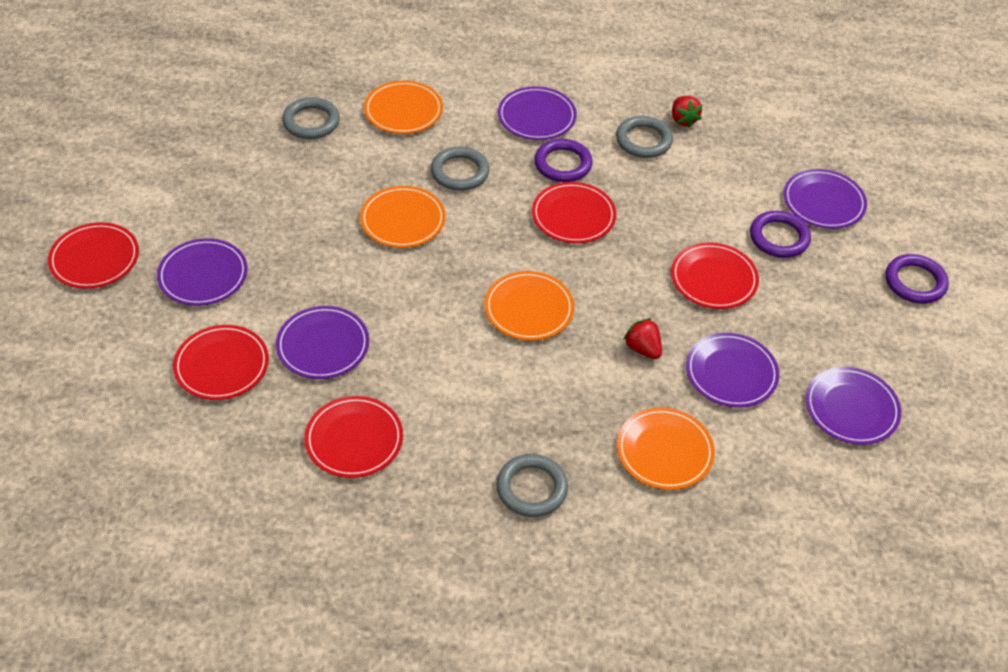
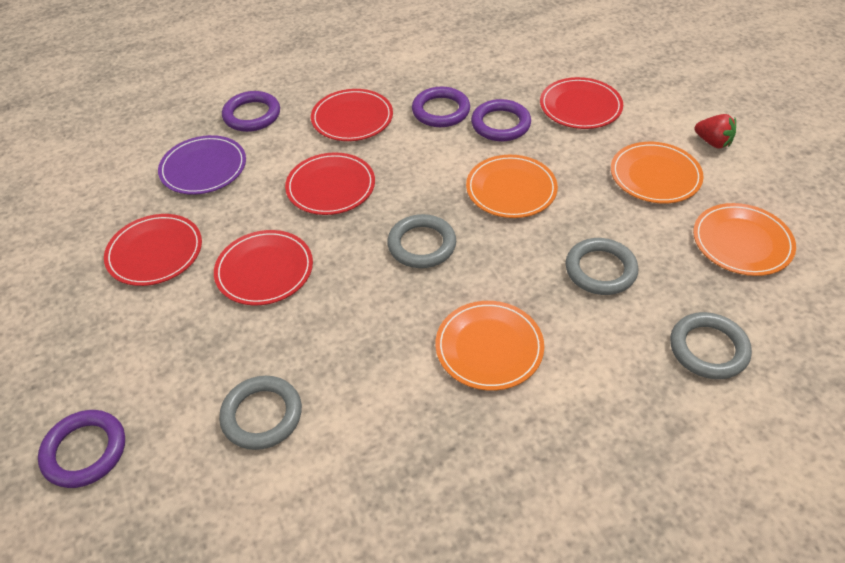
purple plate: 6 -> 1
purple ring: 3 -> 4
red strawberry: 2 -> 1

